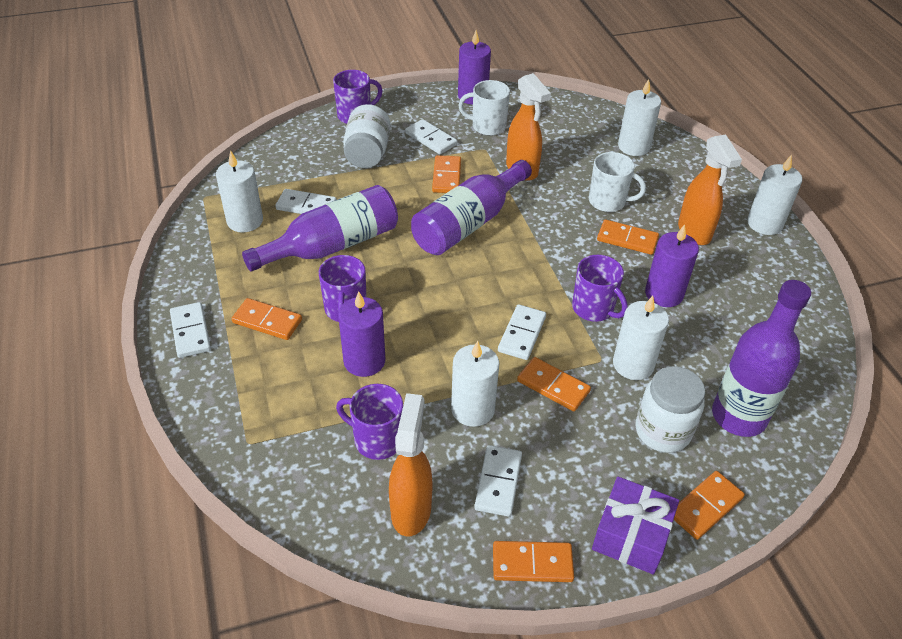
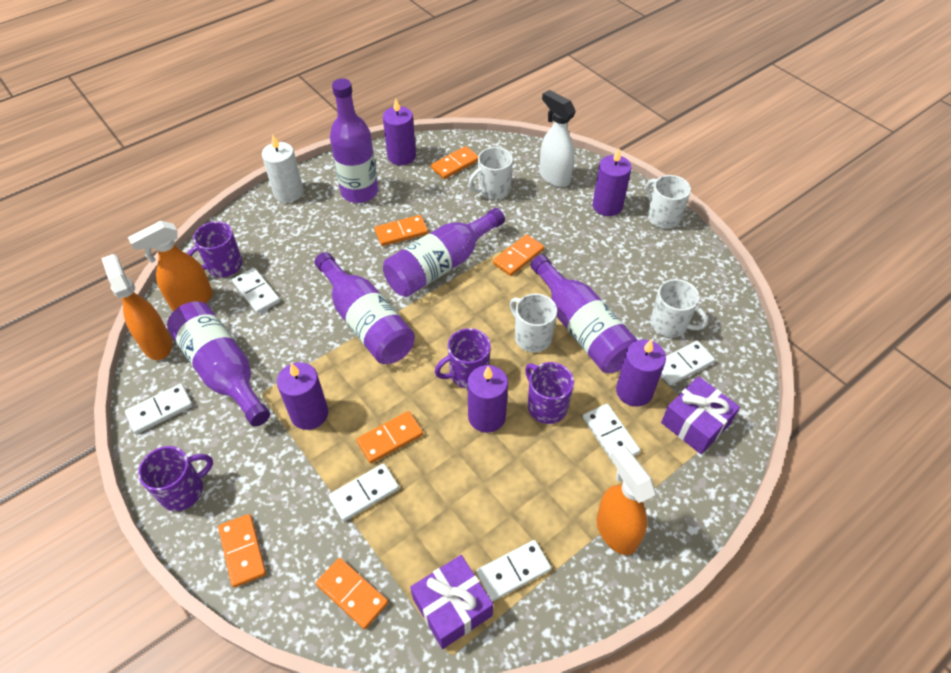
purple bottle: 3 -> 5
purple candle: 3 -> 5
purple gift: 1 -> 2
white candle: 5 -> 1
white domino: 5 -> 6
white jar: 2 -> 0
white mug: 2 -> 4
white spray bottle: 0 -> 1

